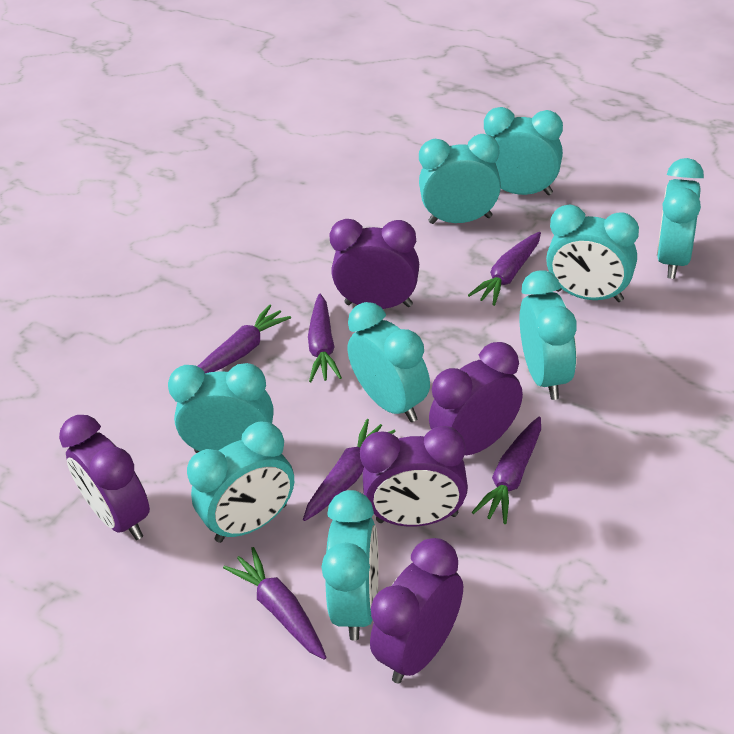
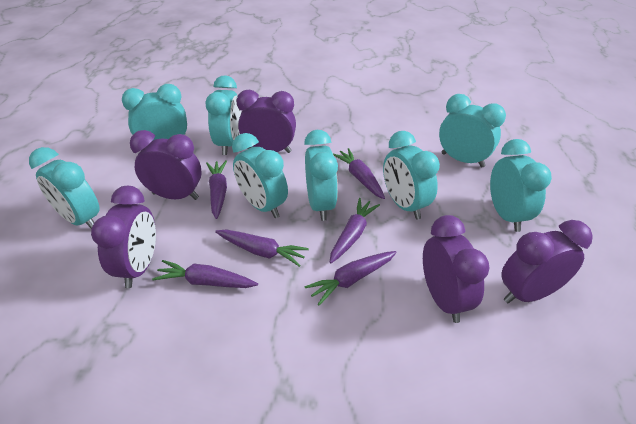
turquoise clock: 9 -> 8

